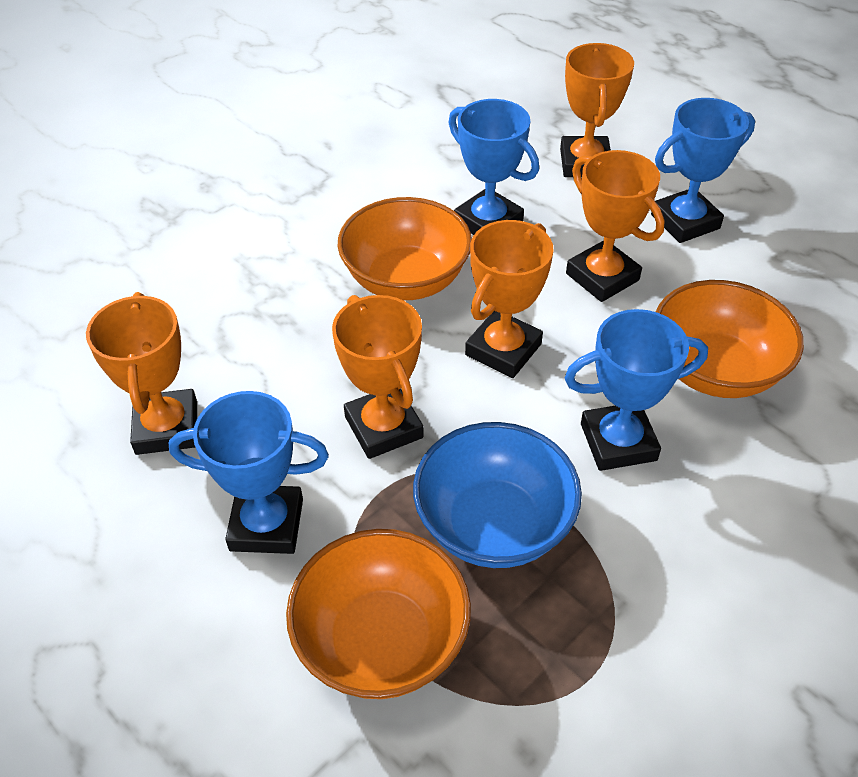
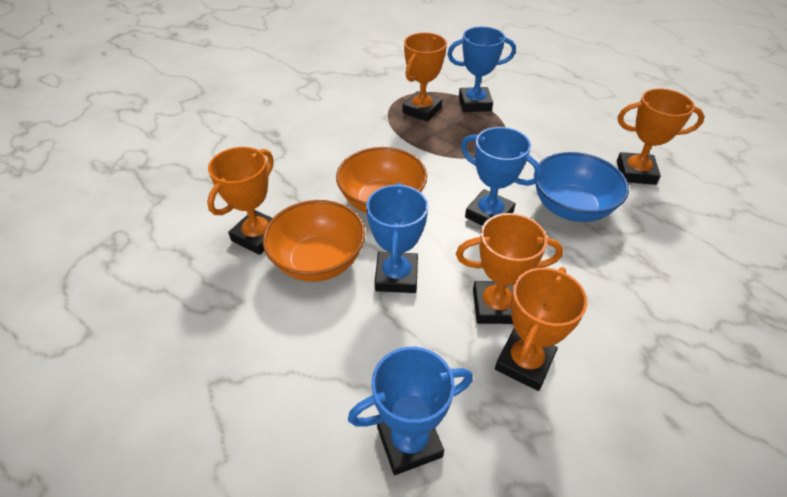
orange bowl: 3 -> 2

